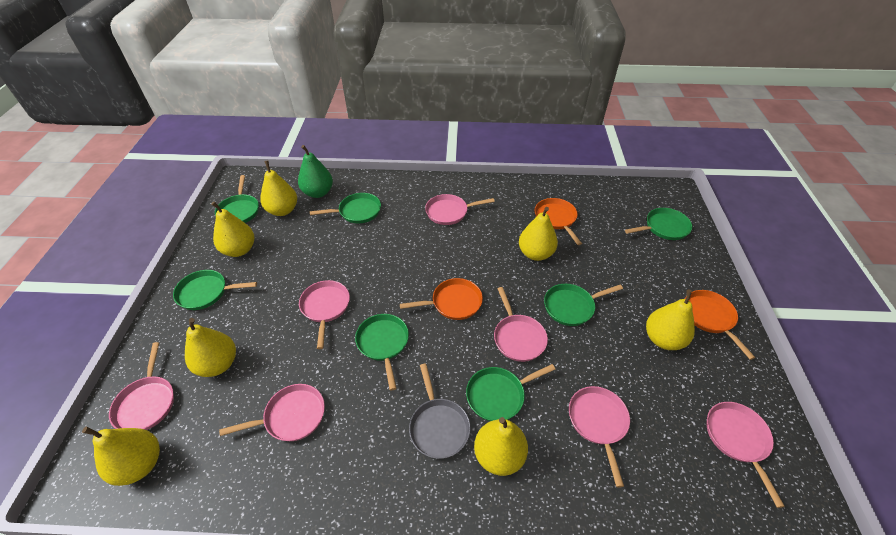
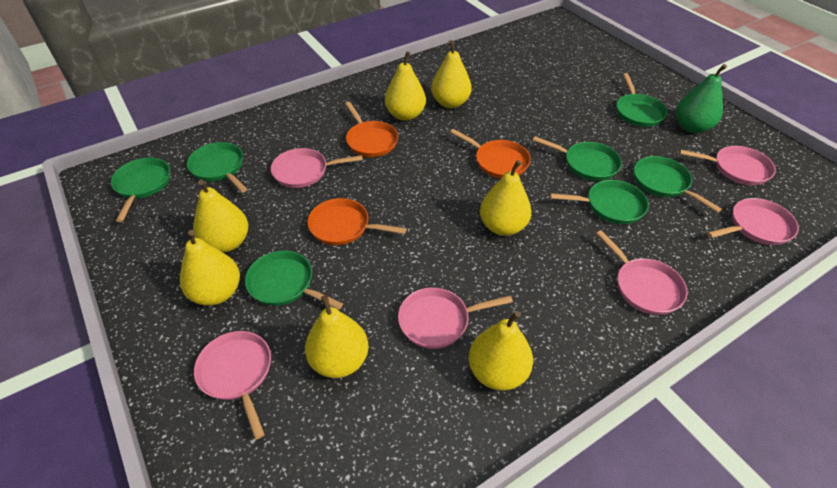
grey pan: 1 -> 0
pink pan: 7 -> 6

